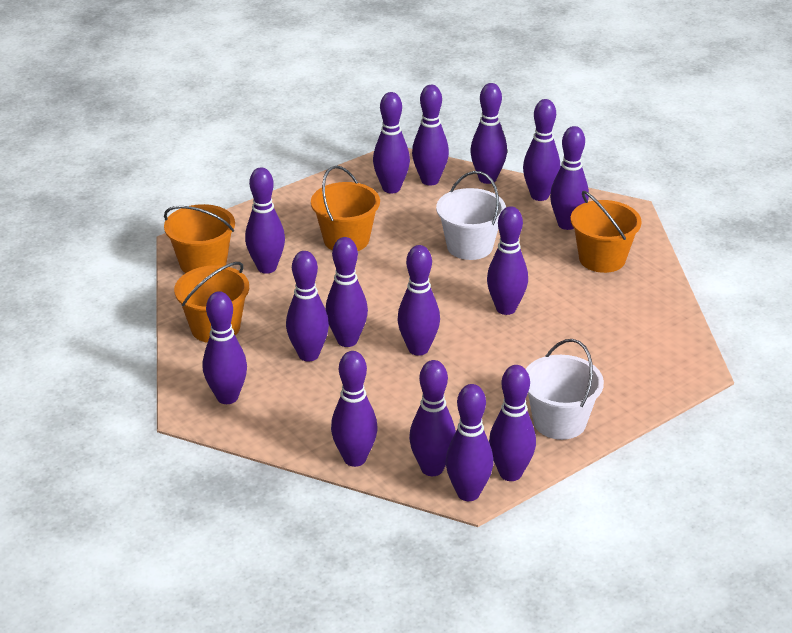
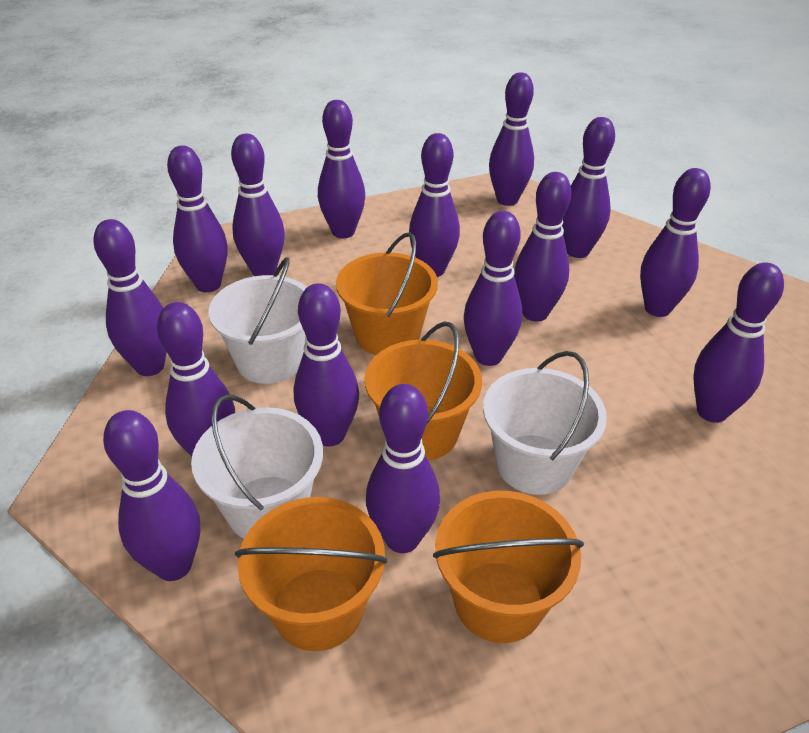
white bucket: 2 -> 3

